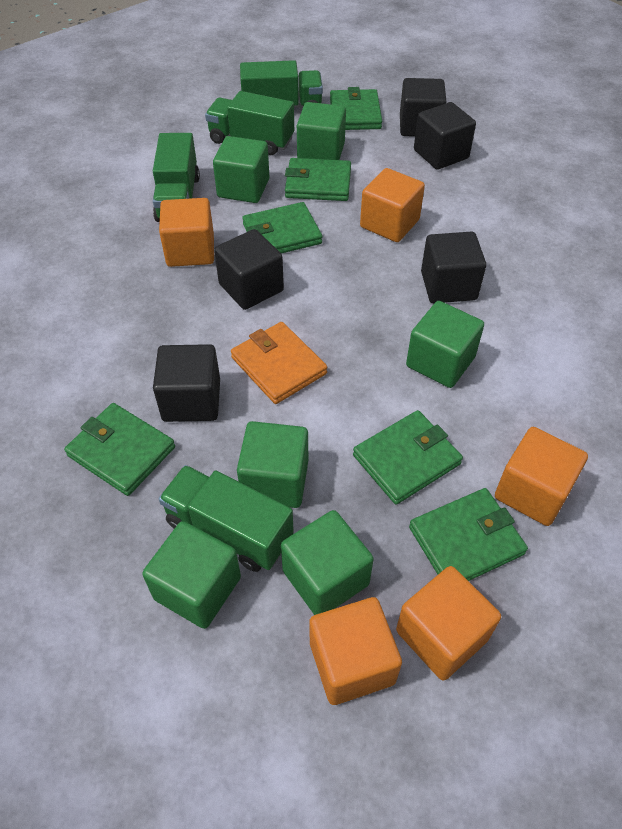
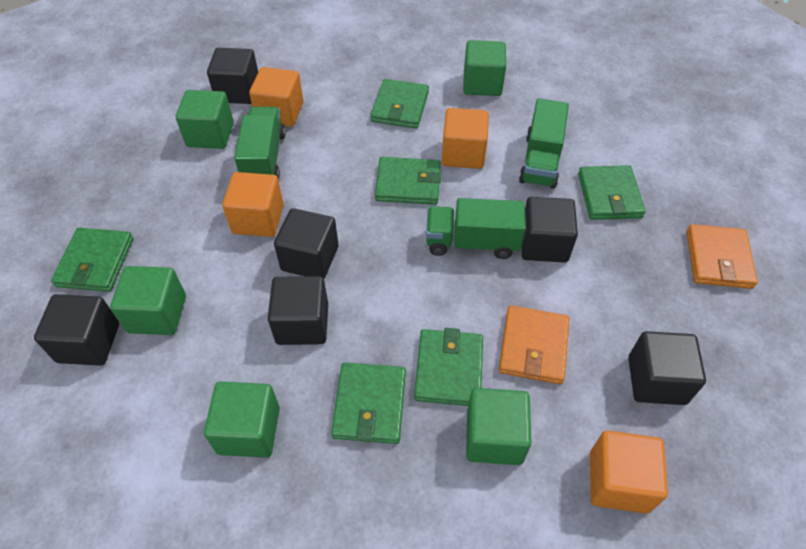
black cube: 5 -> 6
green cube: 6 -> 5
green truck: 4 -> 3
orange cube: 5 -> 4
orange wallet: 1 -> 2

